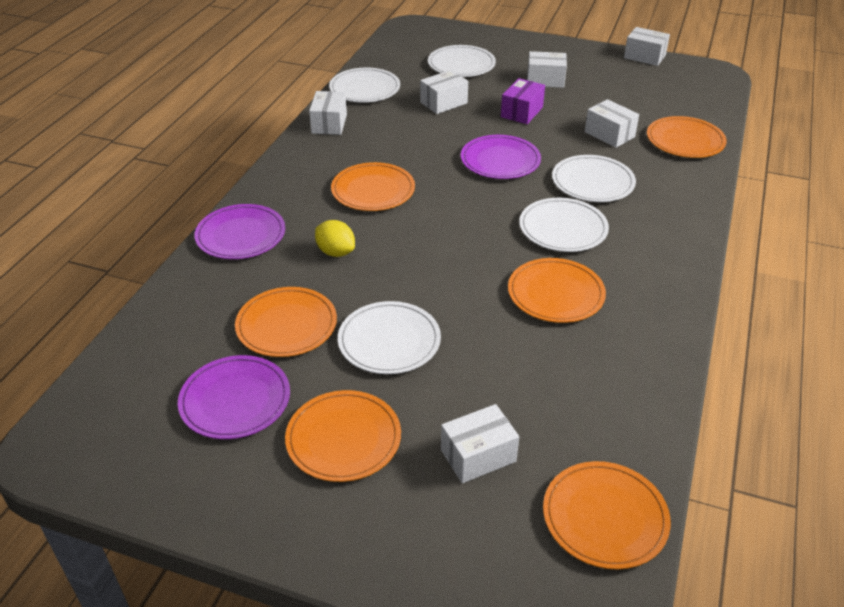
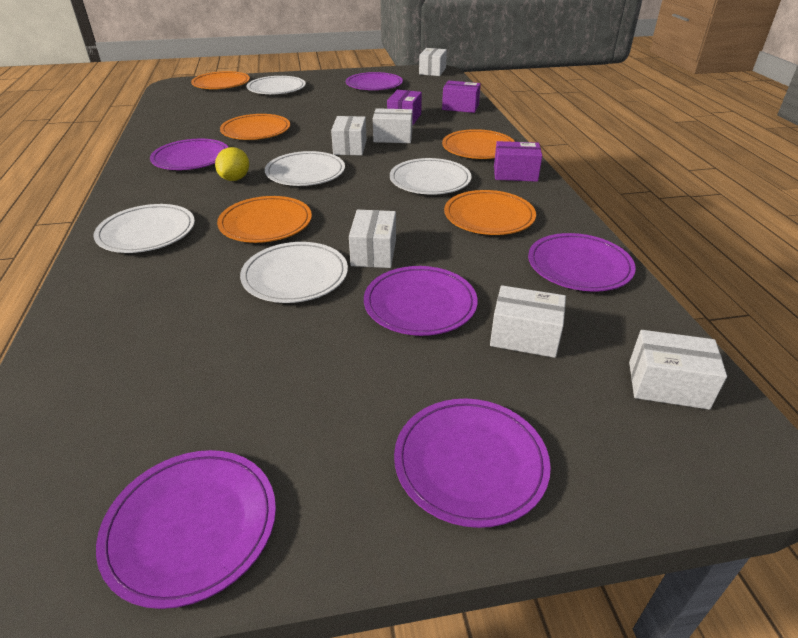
orange plate: 6 -> 5
purple box: 1 -> 3
purple plate: 3 -> 6

